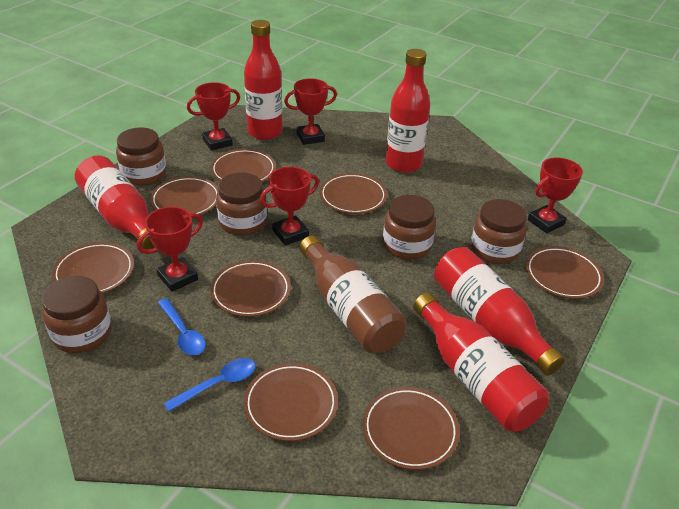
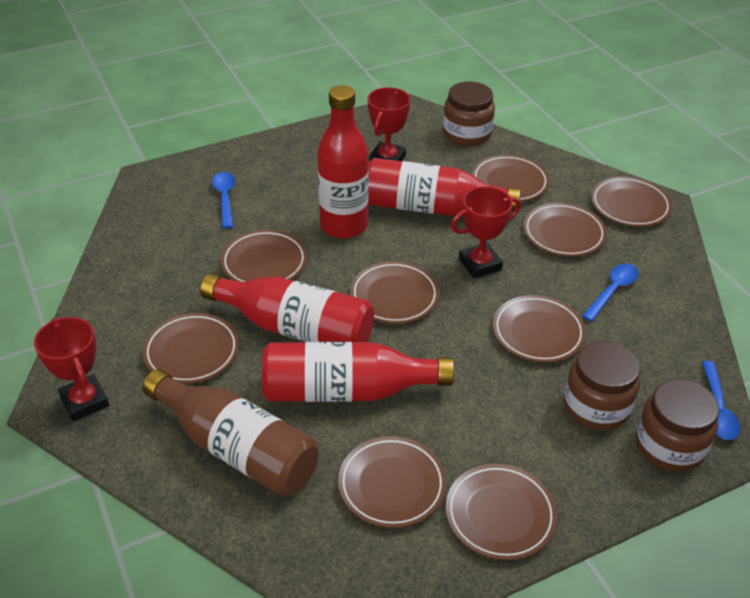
blue spoon: 2 -> 3
brown jar: 5 -> 3
brown plate: 8 -> 9
red bottle: 5 -> 4
red trophy: 5 -> 3

